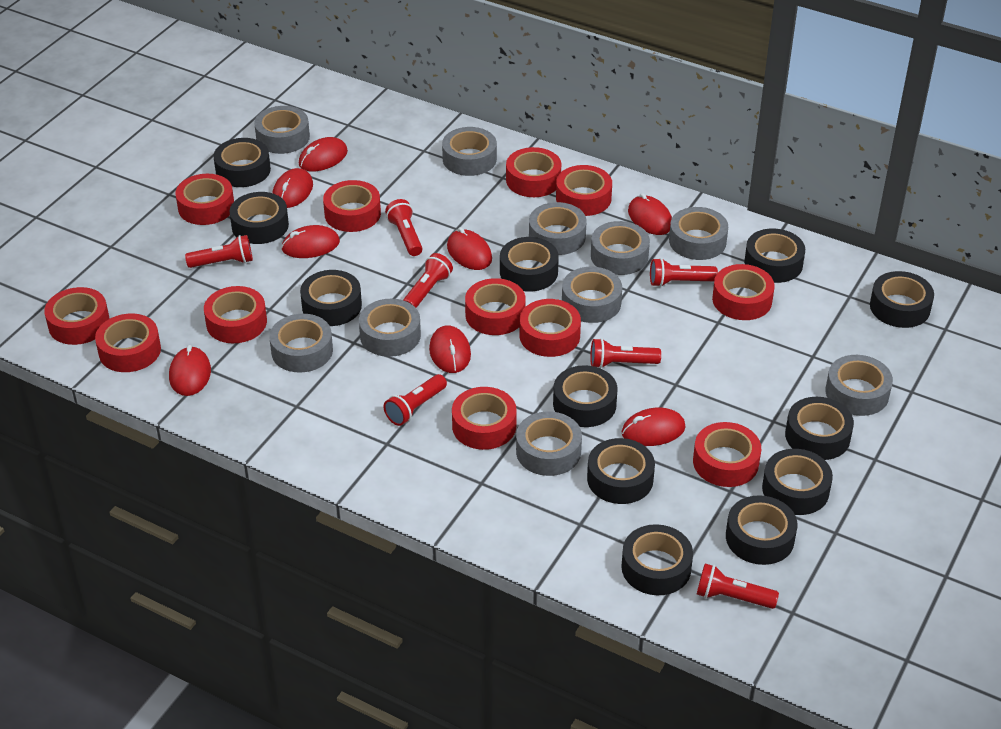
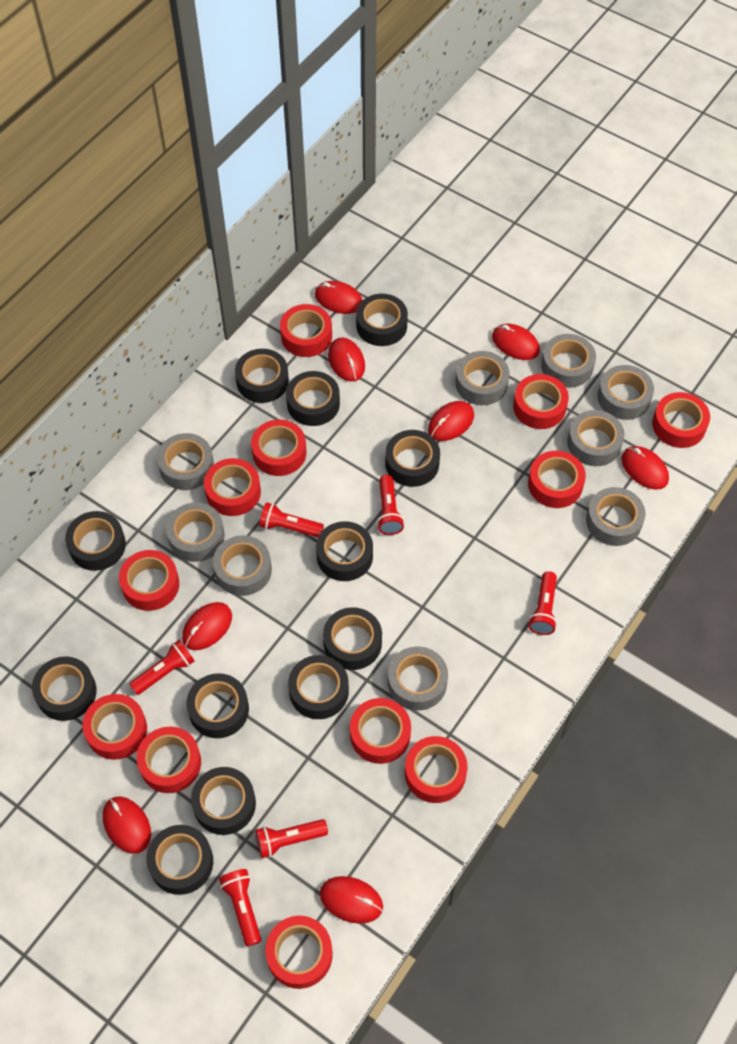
grey tape: 10 -> 9
red flashlight: 7 -> 6

